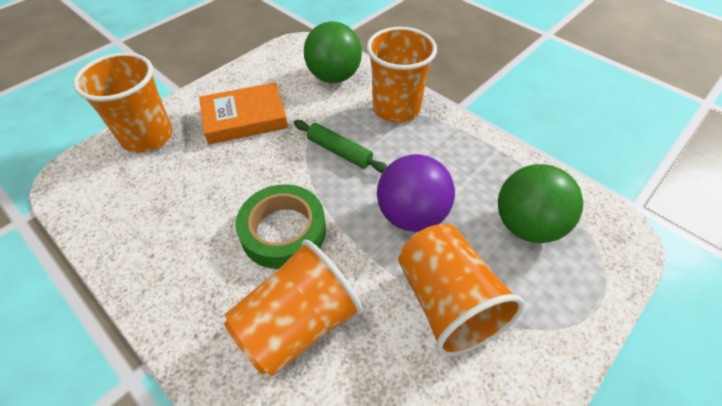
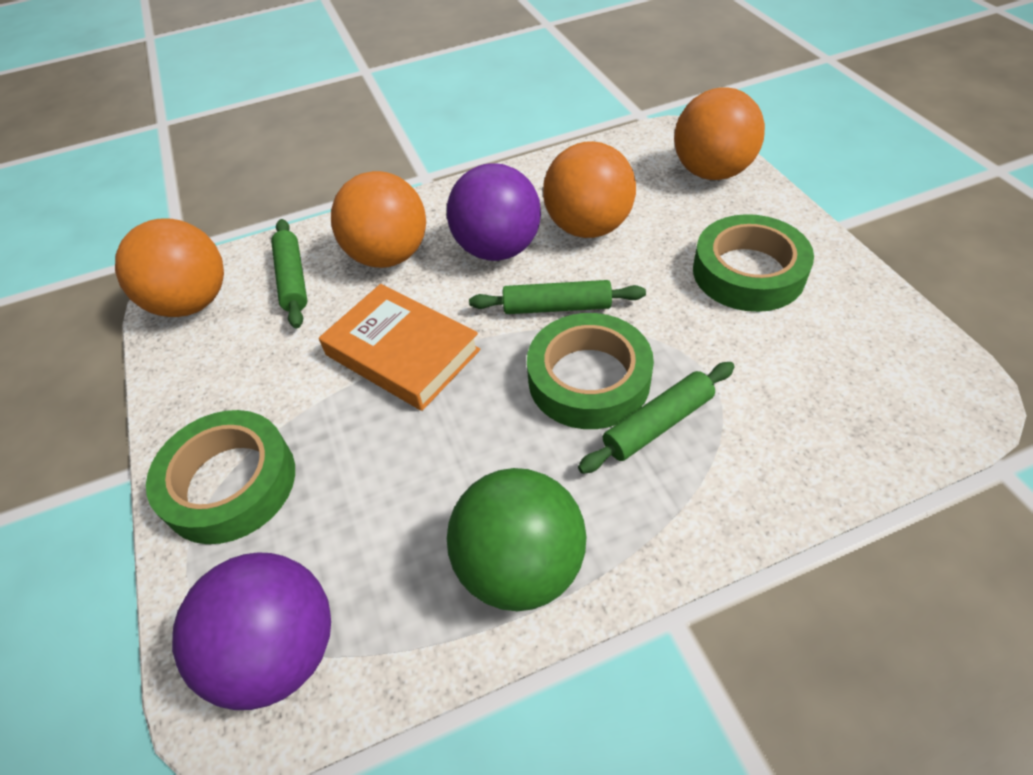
green ball: 2 -> 1
green rolling pin: 1 -> 3
green tape: 1 -> 3
orange ball: 0 -> 4
orange cup: 4 -> 0
purple ball: 1 -> 2

